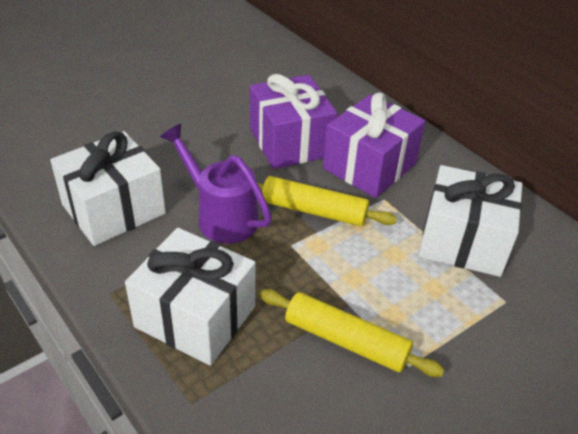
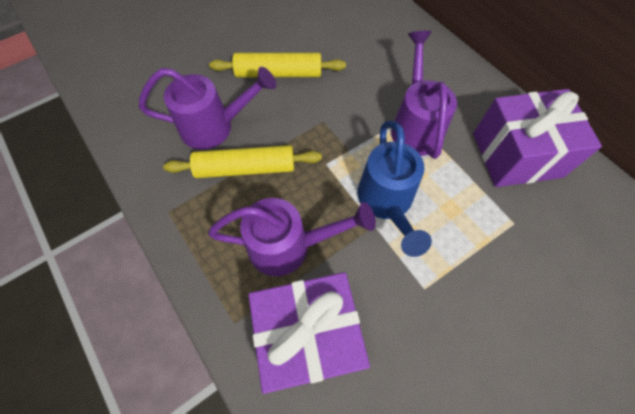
blue watering can: 0 -> 1
purple watering can: 1 -> 3
white gift: 3 -> 0

